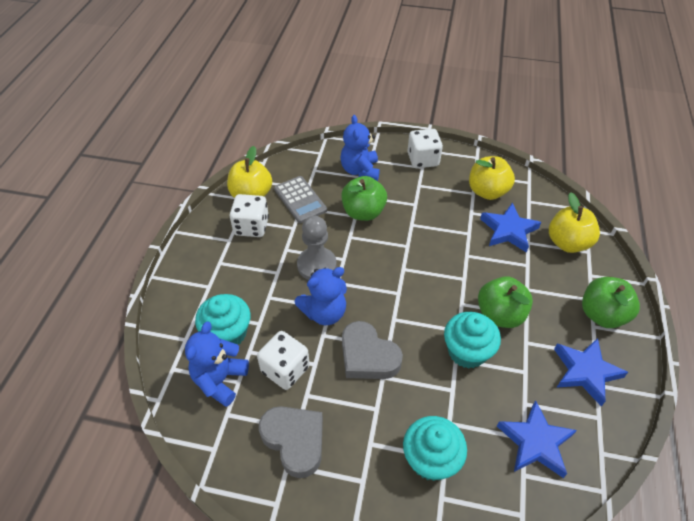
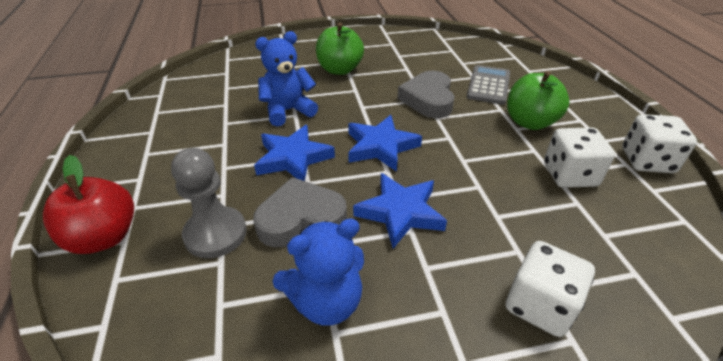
blue teddy bear: 3 -> 2
green apple: 3 -> 2
red apple: 0 -> 1
turquoise cupcake: 3 -> 0
yellow apple: 3 -> 0

